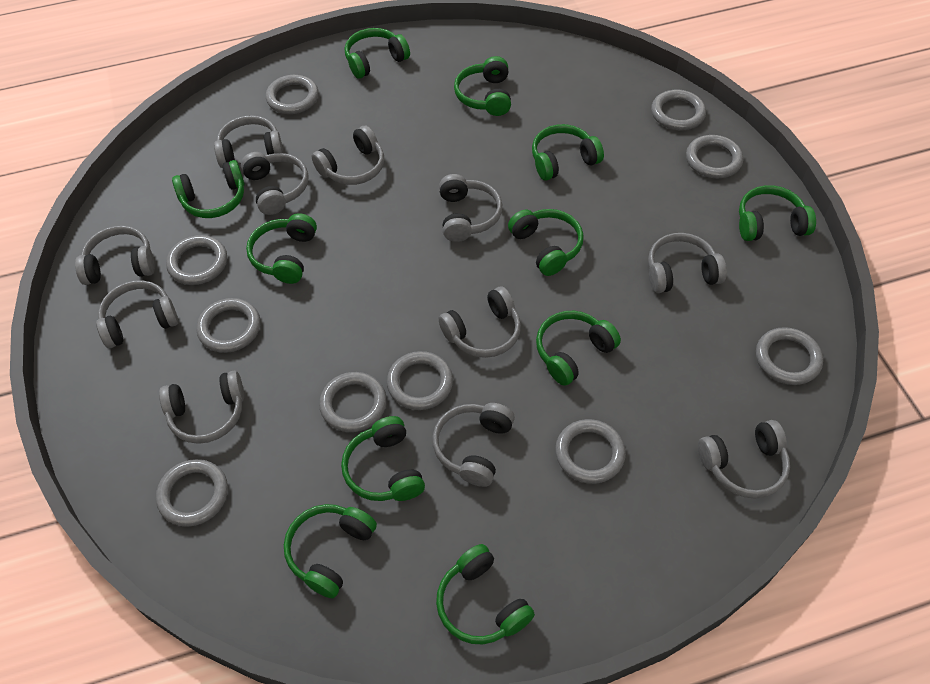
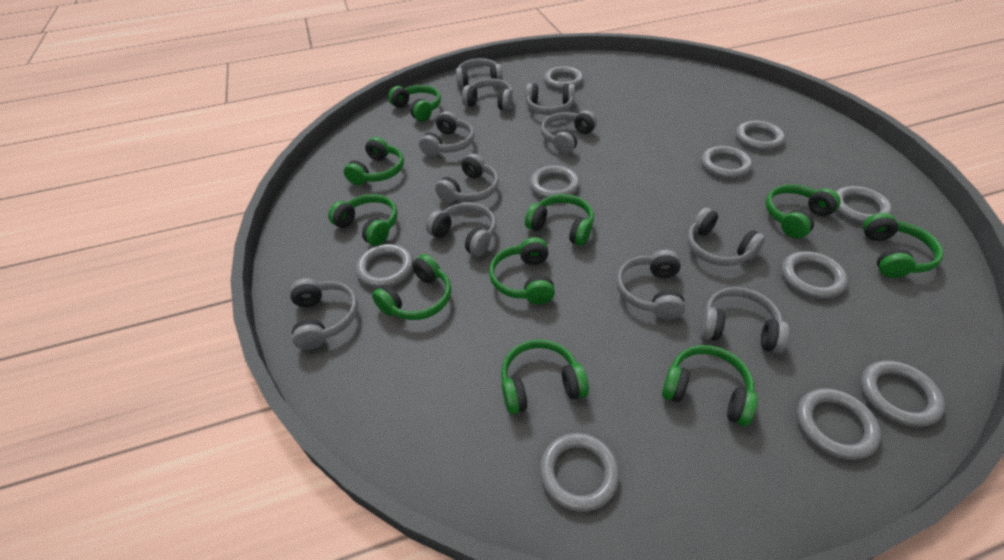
green headphones: 11 -> 10

